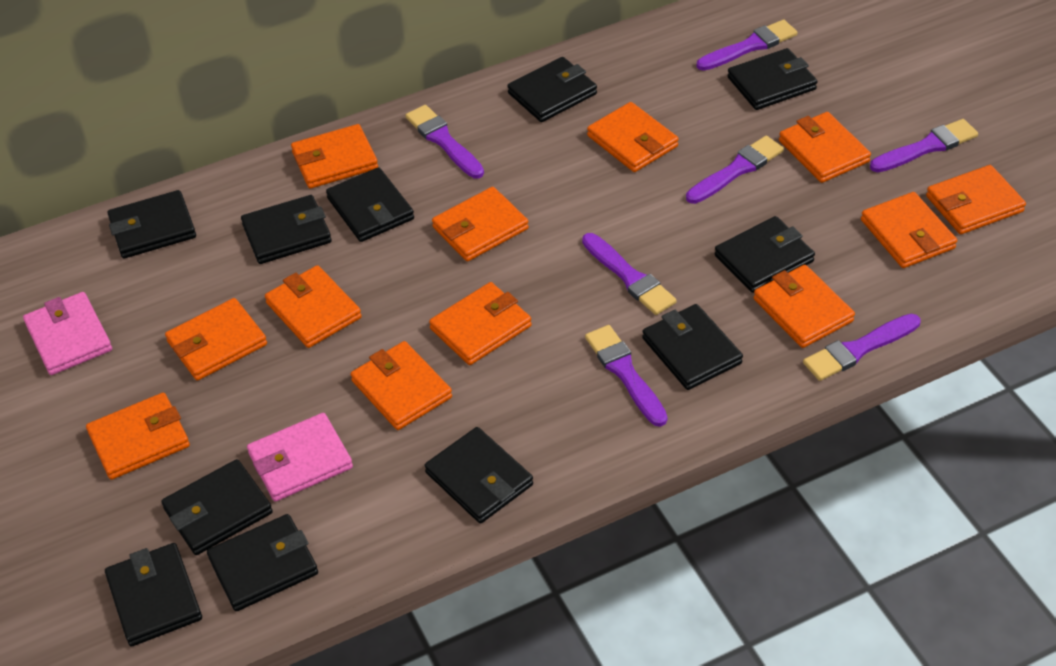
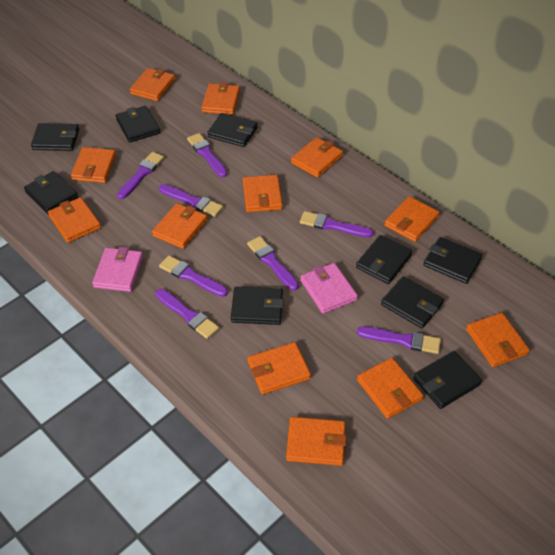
black wallet: 11 -> 9
purple brush: 7 -> 8

